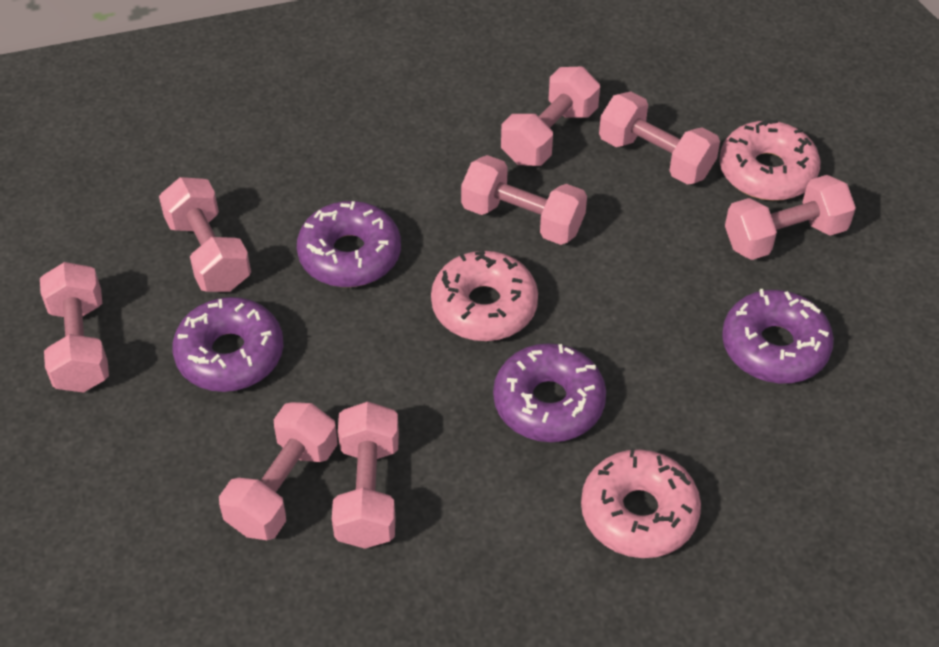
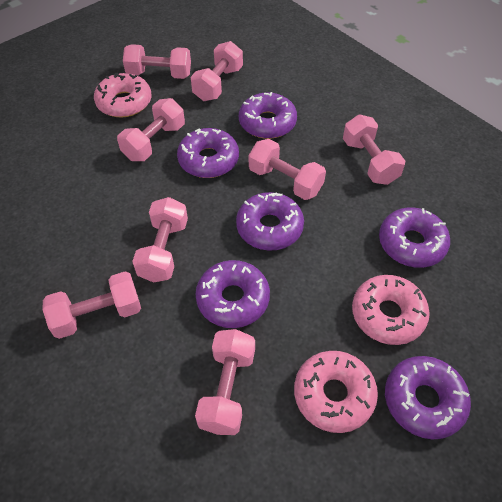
purple donut: 4 -> 6

